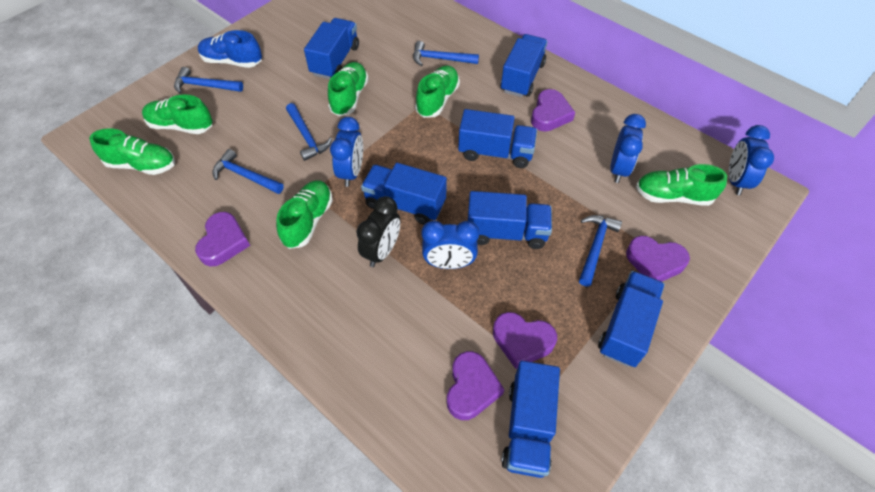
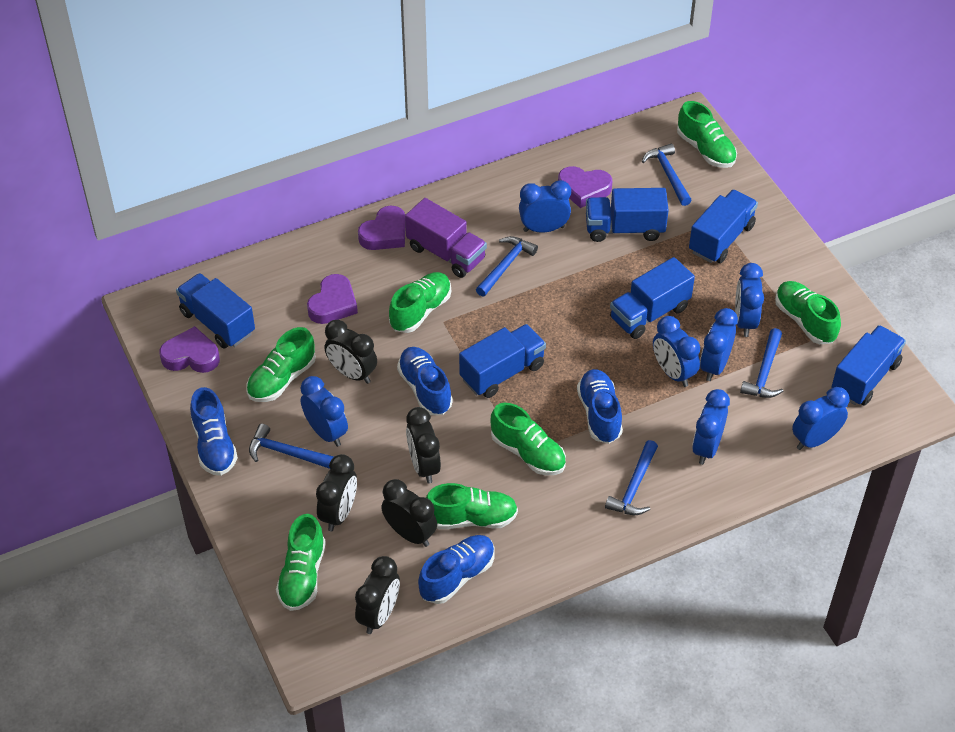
black clock: 1 -> 5
blue clock: 4 -> 7
blue shoe: 1 -> 4
blue truck: 7 -> 6
green shoe: 6 -> 7
purple heart: 5 -> 4
purple truck: 0 -> 1

